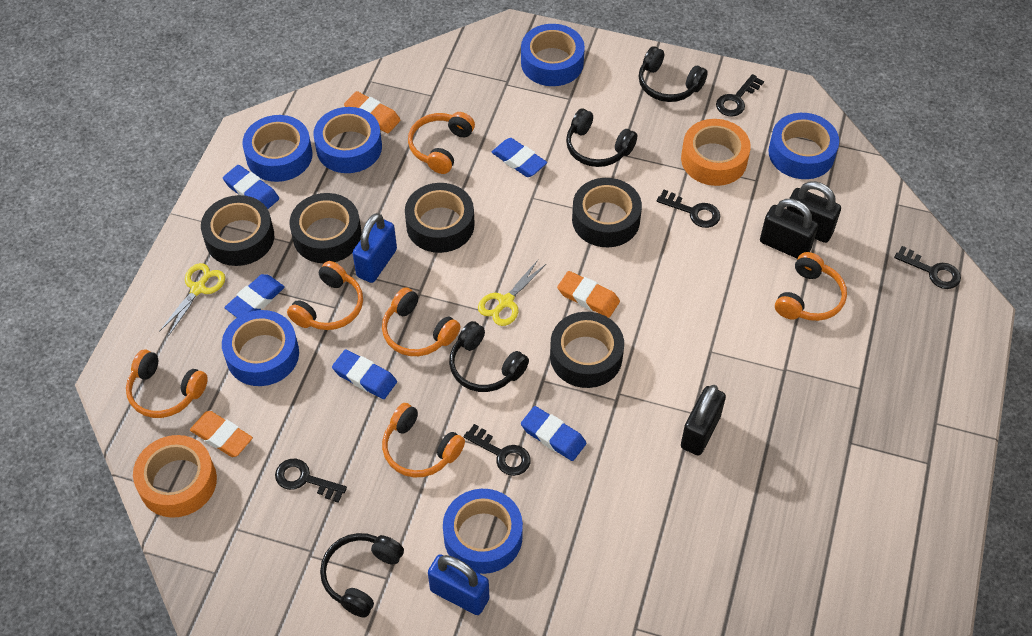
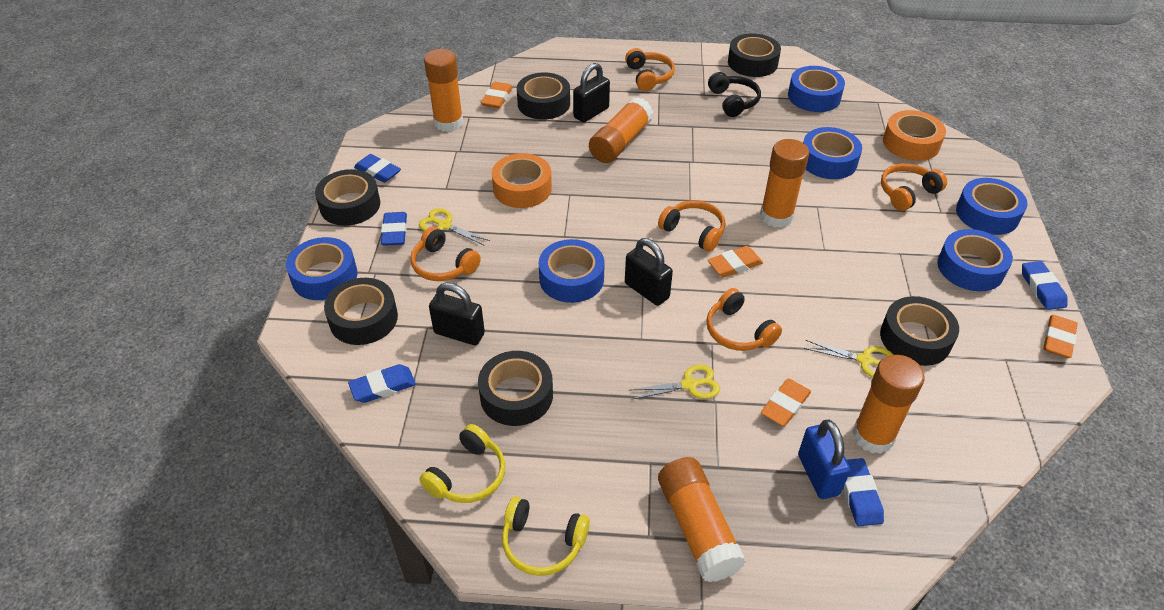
black headphones: 4 -> 1
black key: 5 -> 0
black tape: 5 -> 6
blue padlock: 2 -> 1
orange eraser: 3 -> 4
orange glue stick: 0 -> 5
orange headphones: 6 -> 5
yellow headphones: 0 -> 2
yellow scissors: 2 -> 3

